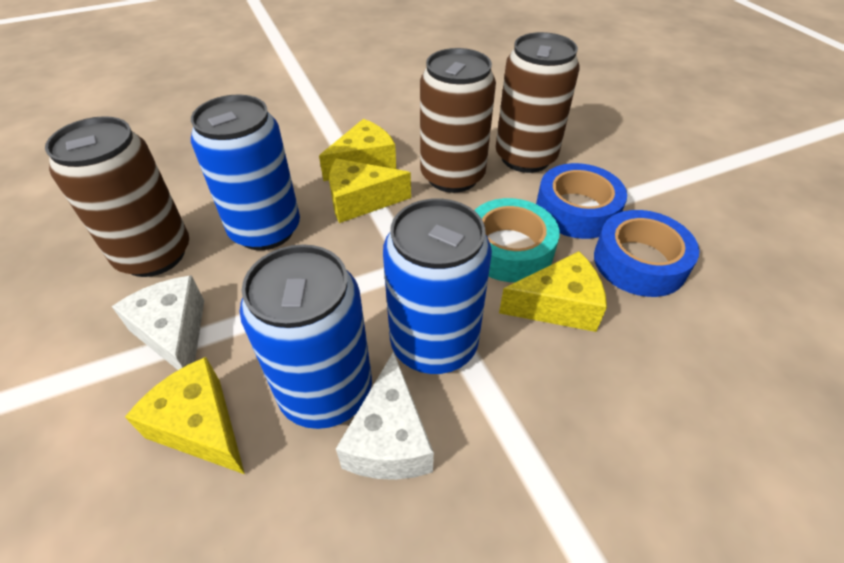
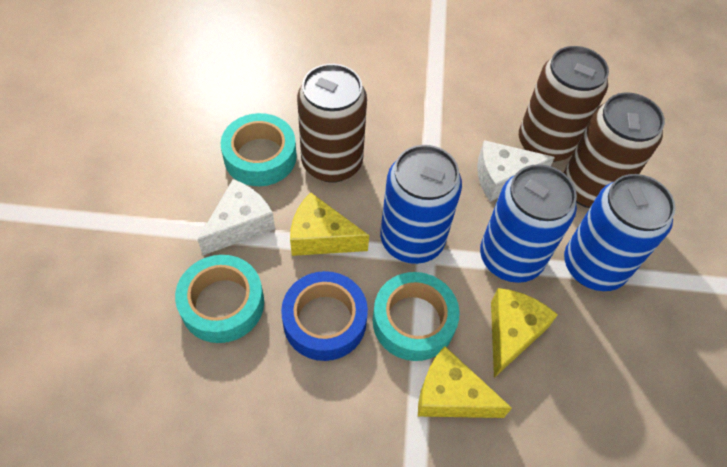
blue tape: 2 -> 1
turquoise tape: 1 -> 3
yellow cheese: 4 -> 3

